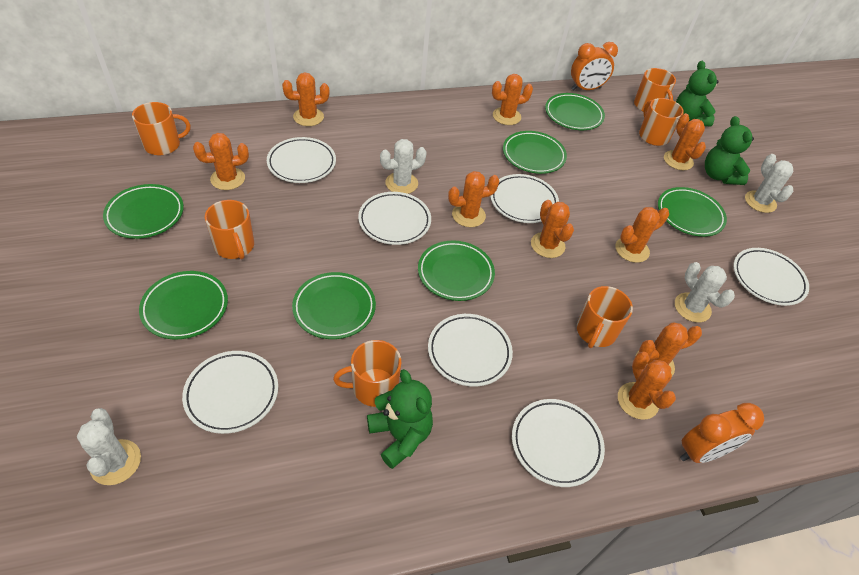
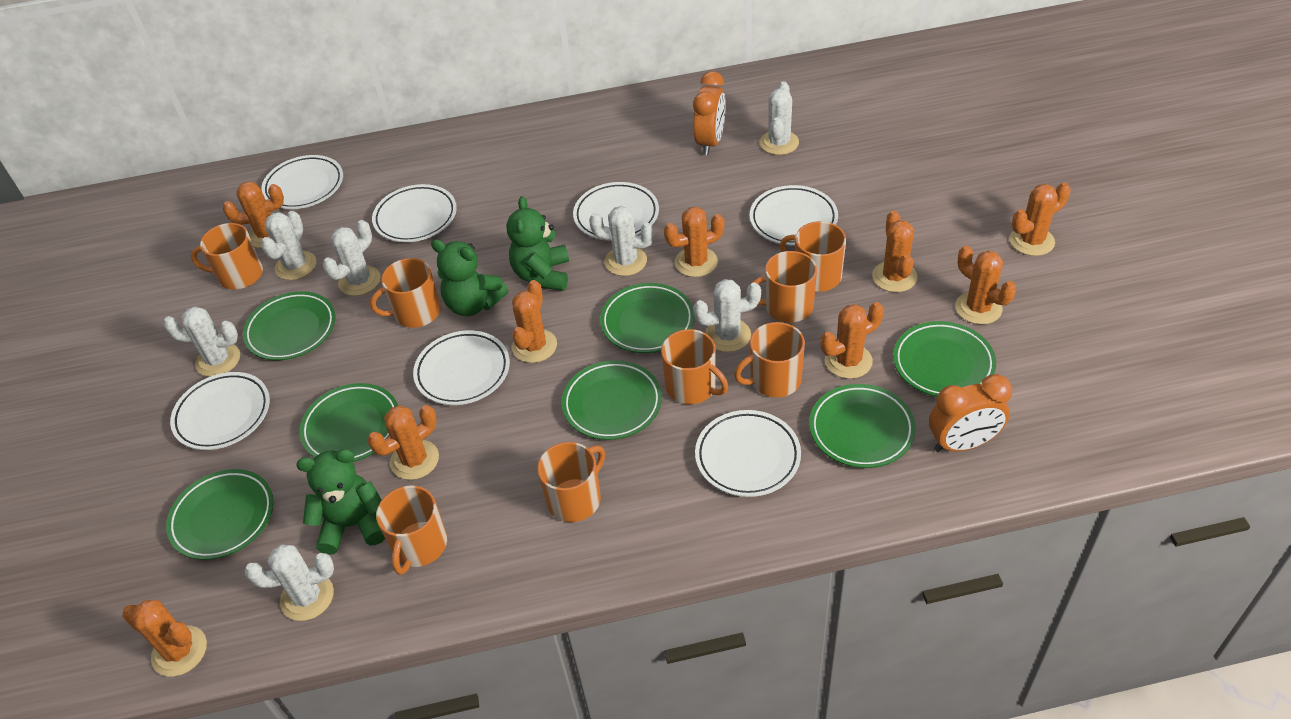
orange mug: 6 -> 8
white cactus: 4 -> 7

